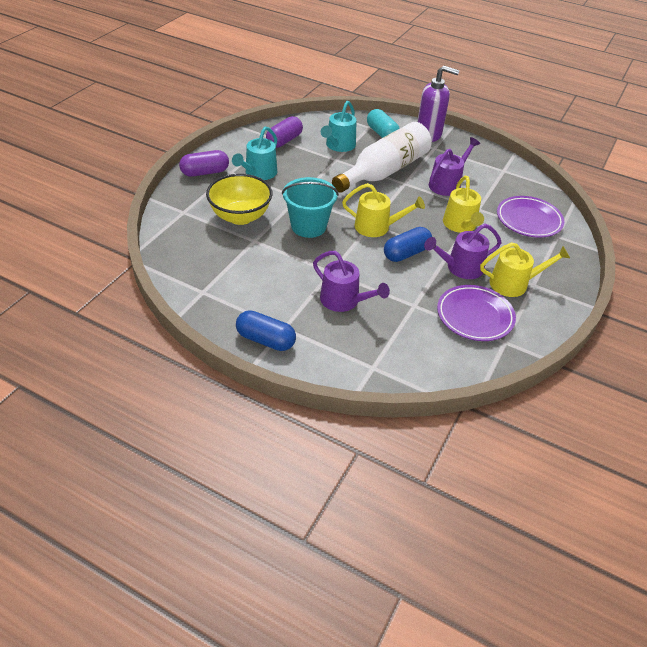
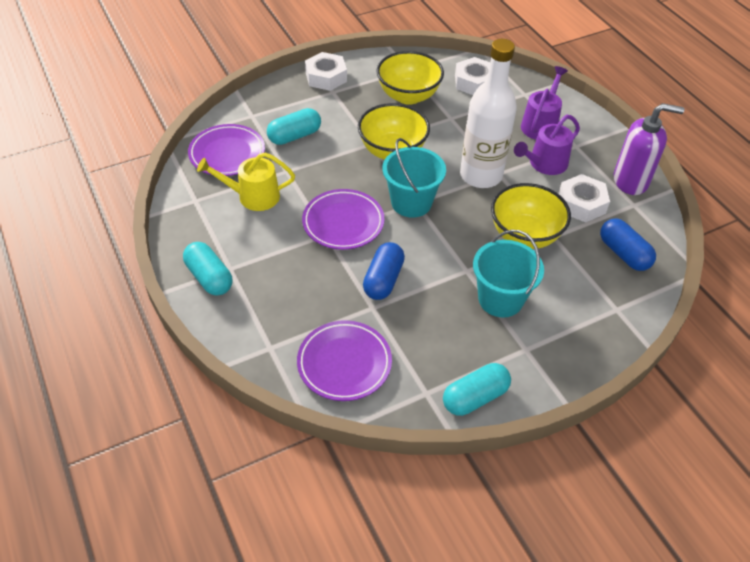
purple capsule: 2 -> 0
purple plate: 2 -> 3
purple watering can: 3 -> 2
turquoise bucket: 1 -> 2
turquoise capsule: 1 -> 3
turquoise watering can: 2 -> 0
white nut: 0 -> 3
yellow bowl: 1 -> 3
yellow watering can: 3 -> 1

